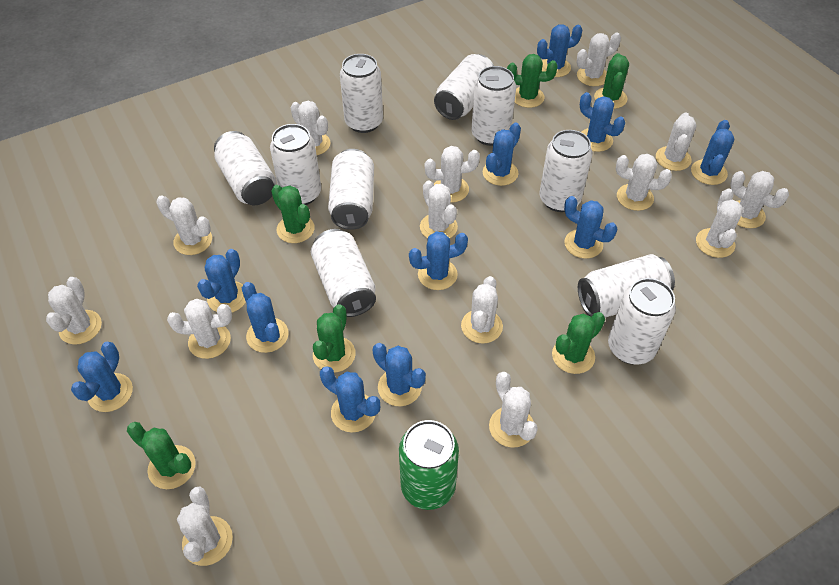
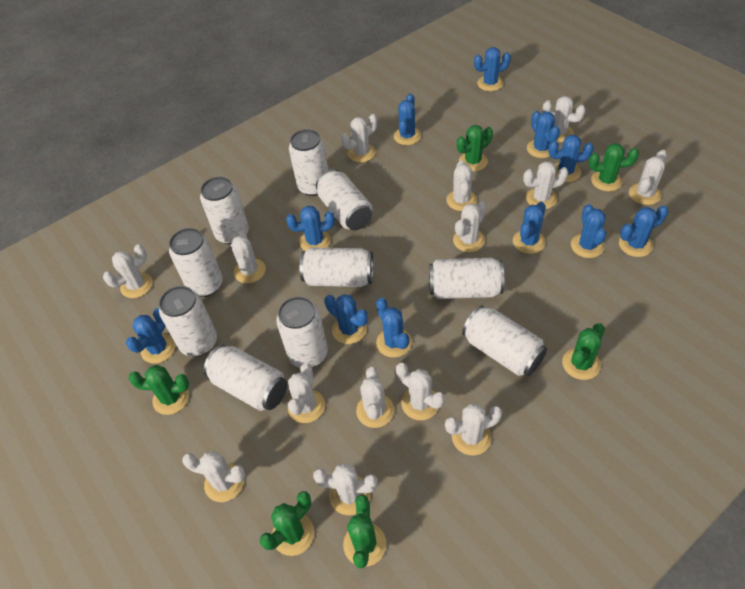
green can: 1 -> 0

